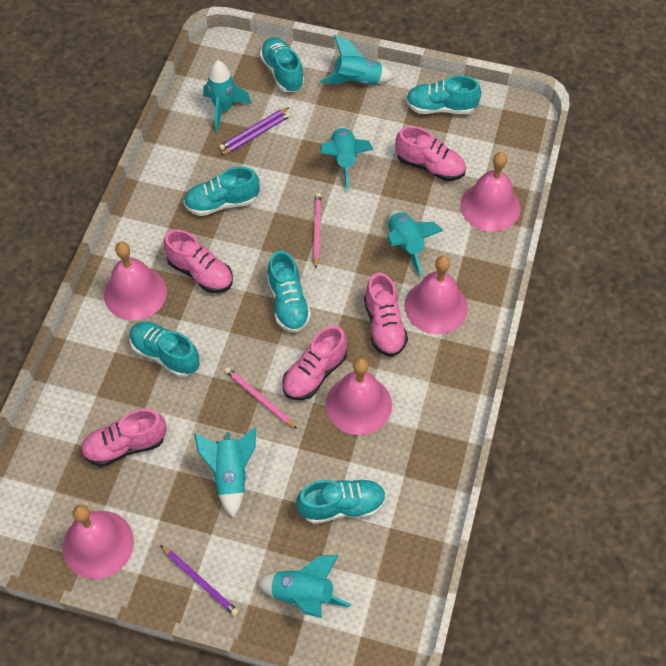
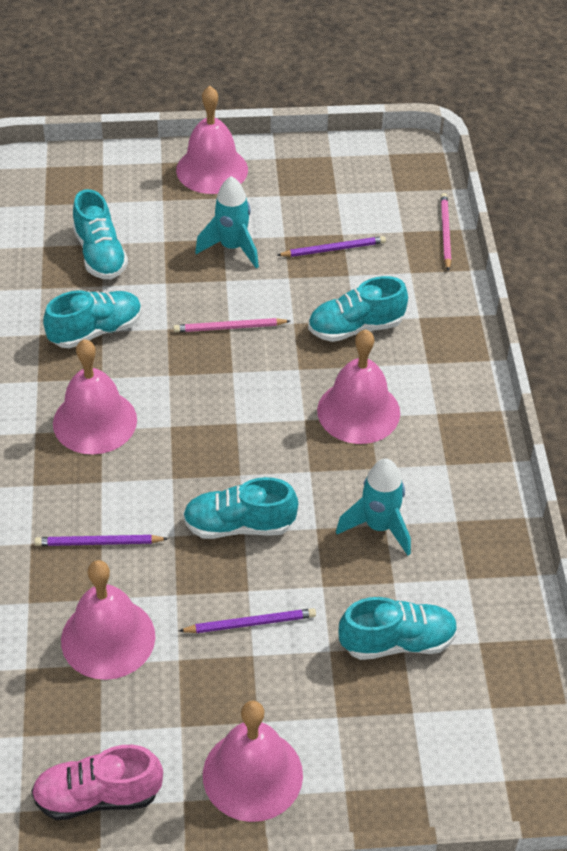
pink shoe: 5 -> 1
turquoise rocket: 6 -> 2
turquoise shoe: 6 -> 5

